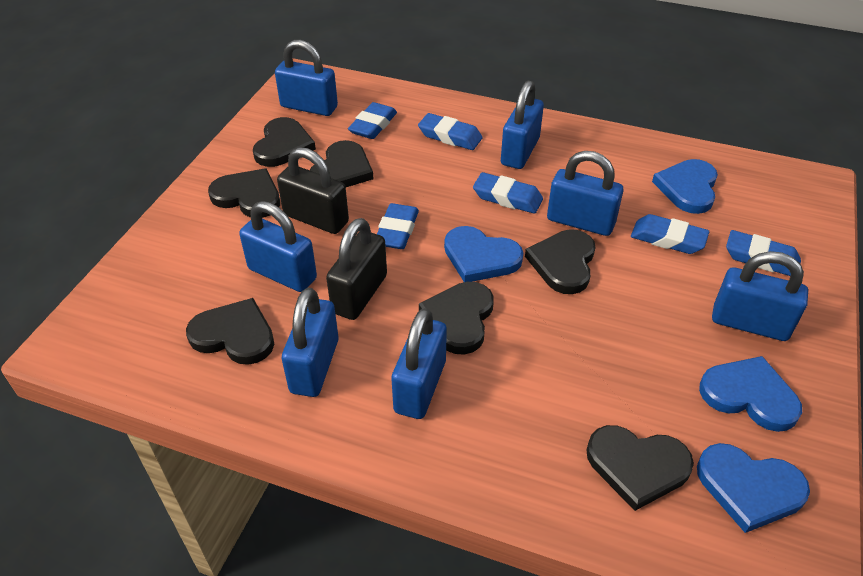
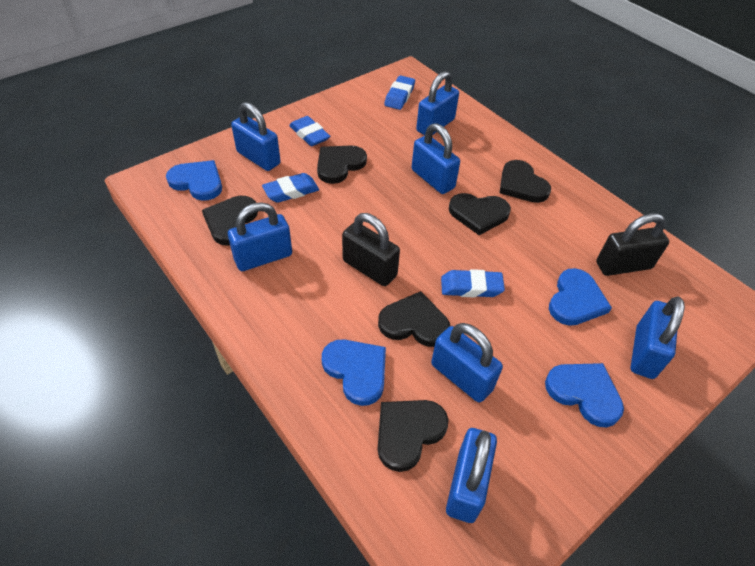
black heart: 7 -> 6
blue eraser: 6 -> 4

